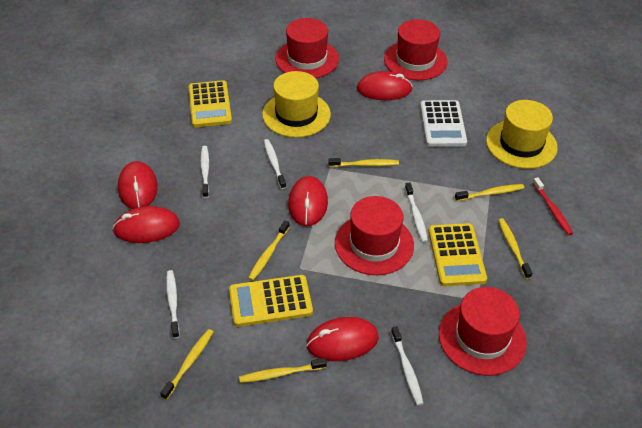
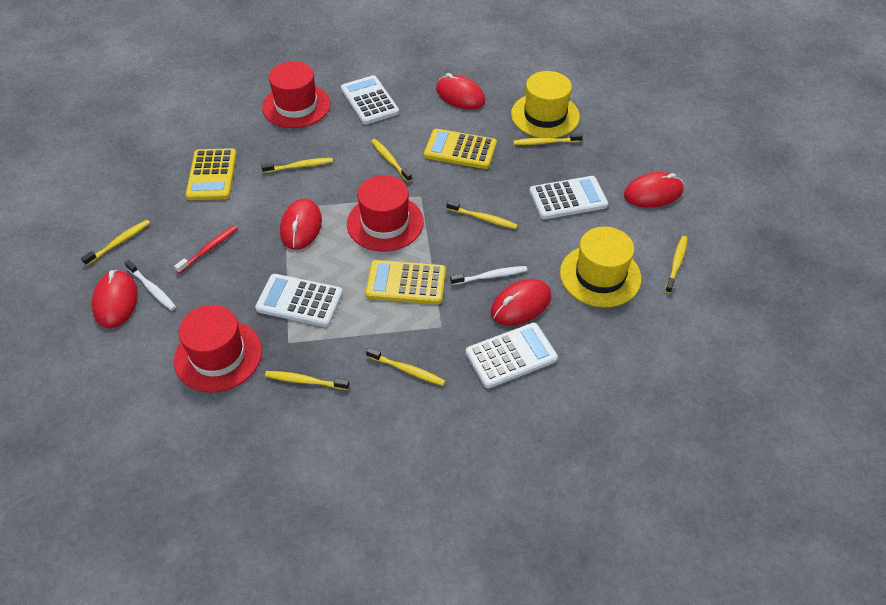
red hat: 4 -> 3
white calculator: 1 -> 4
white toothbrush: 5 -> 2
yellow toothbrush: 6 -> 8

